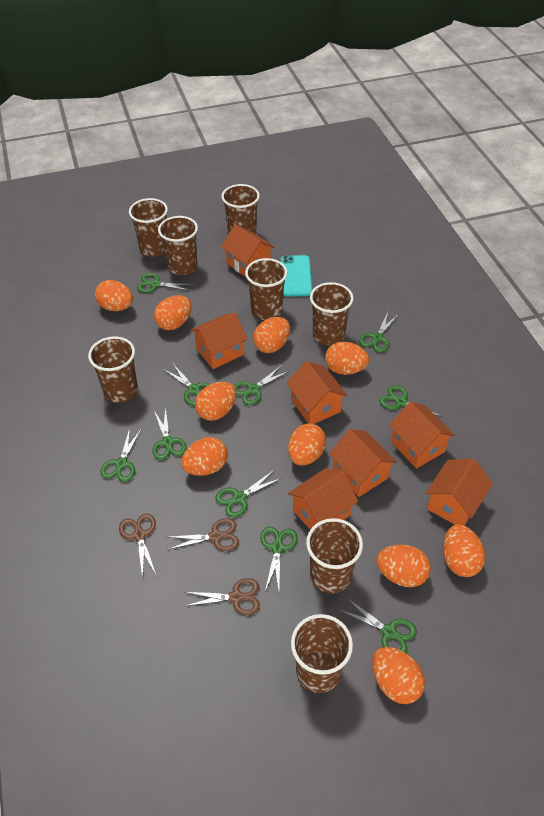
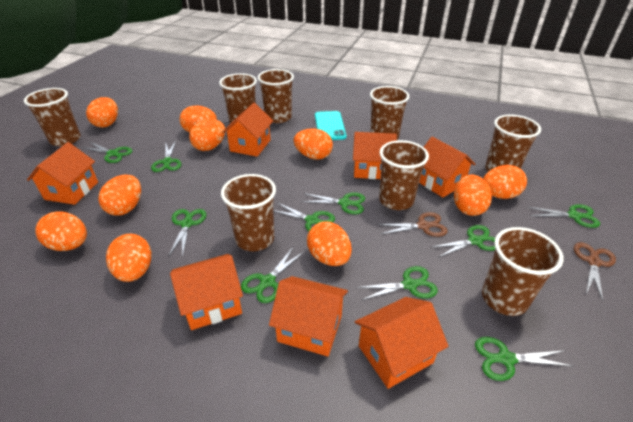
brown scissors: 3 -> 2

